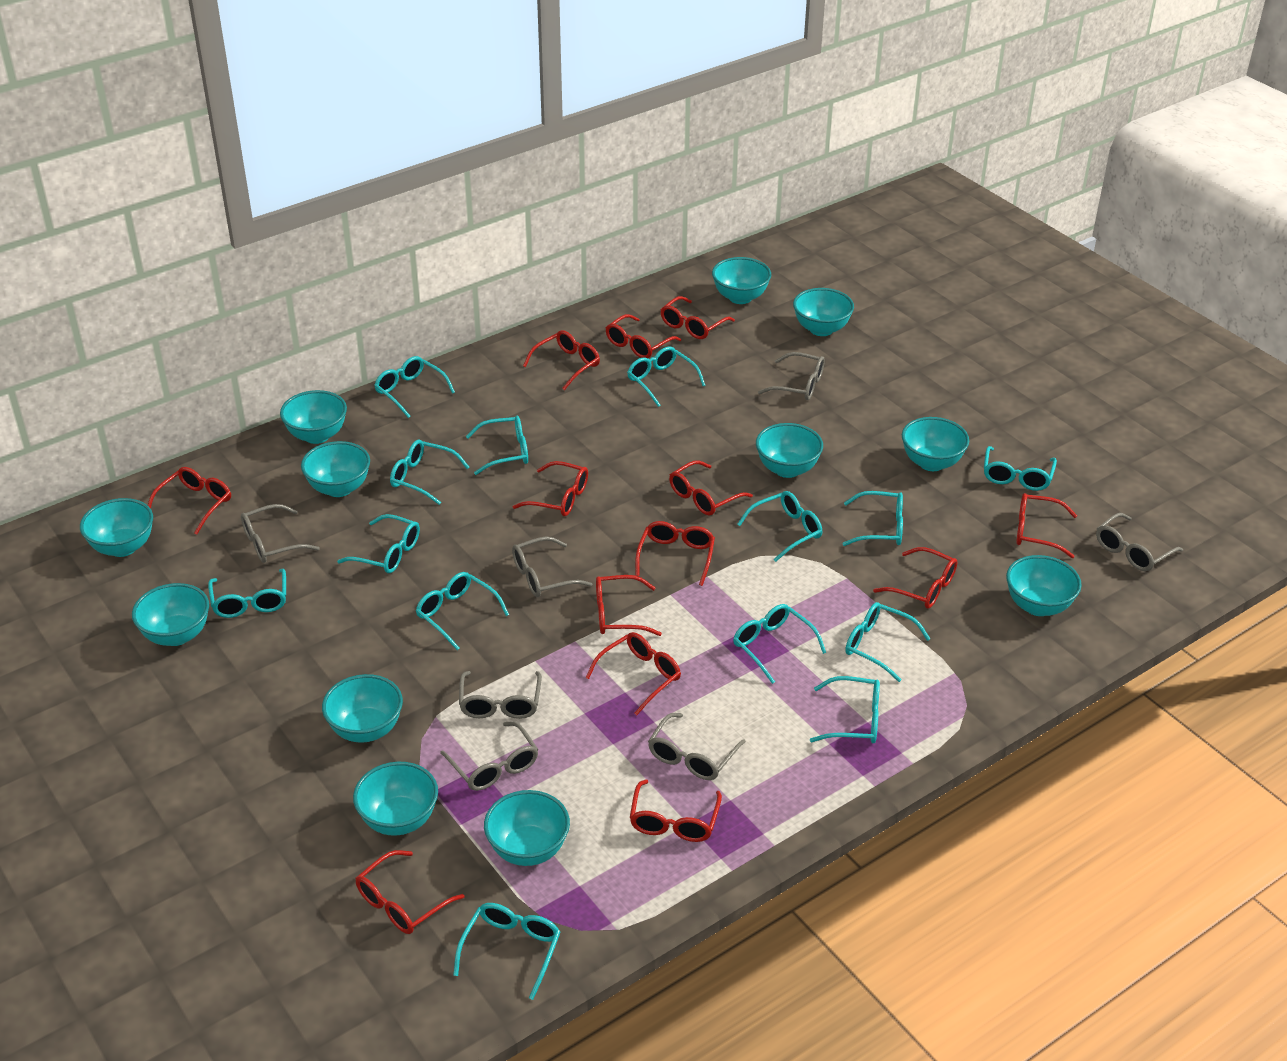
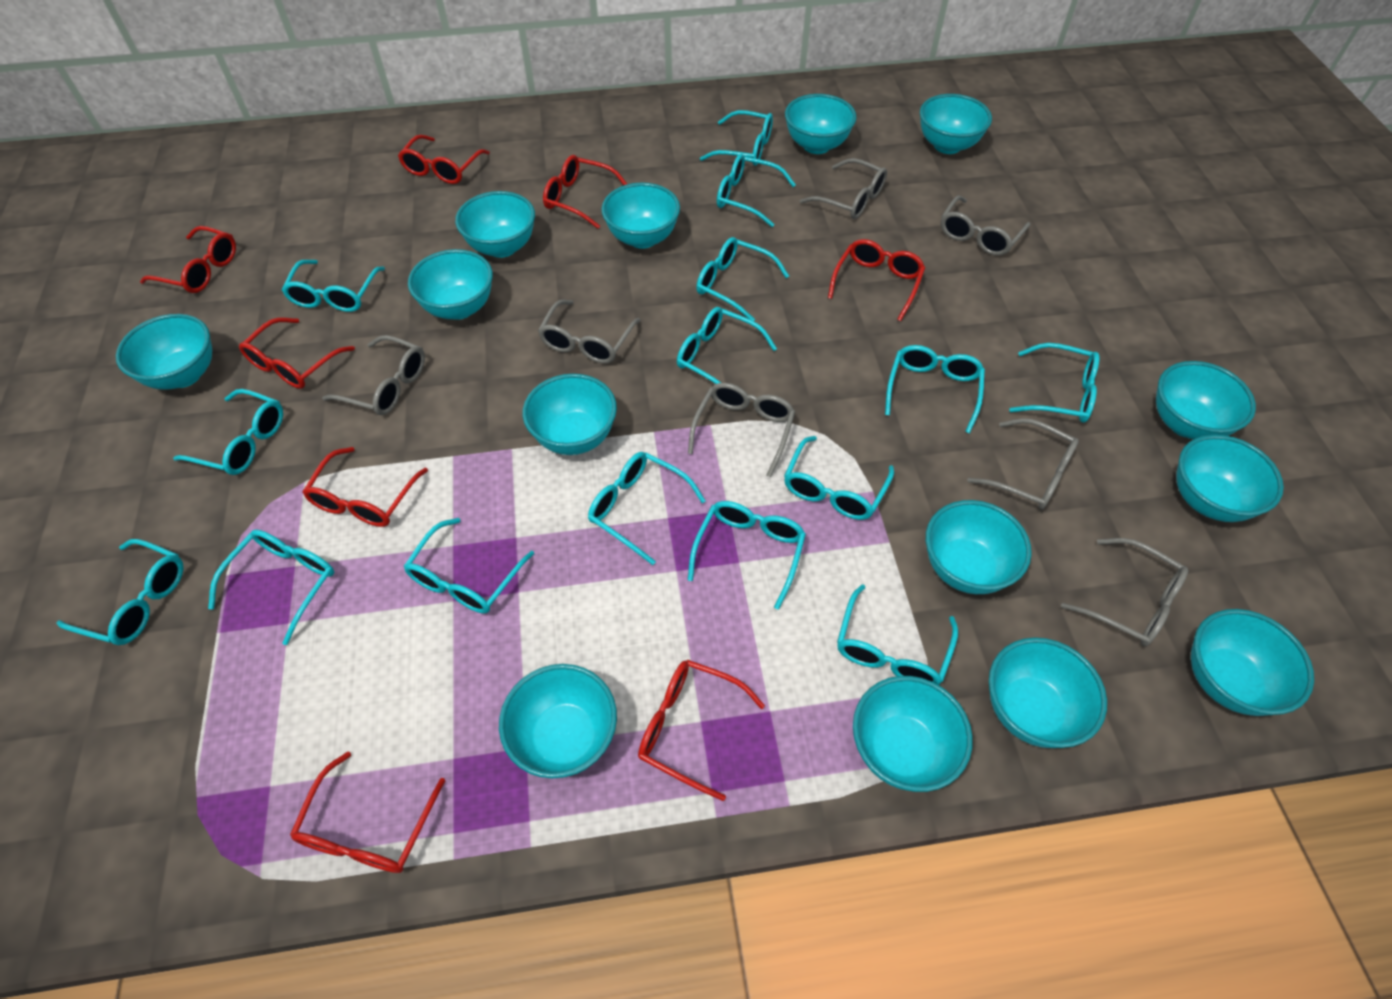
red glasses: 13 -> 8
turquoise bowl: 12 -> 14
turquoise glasses: 14 -> 15

